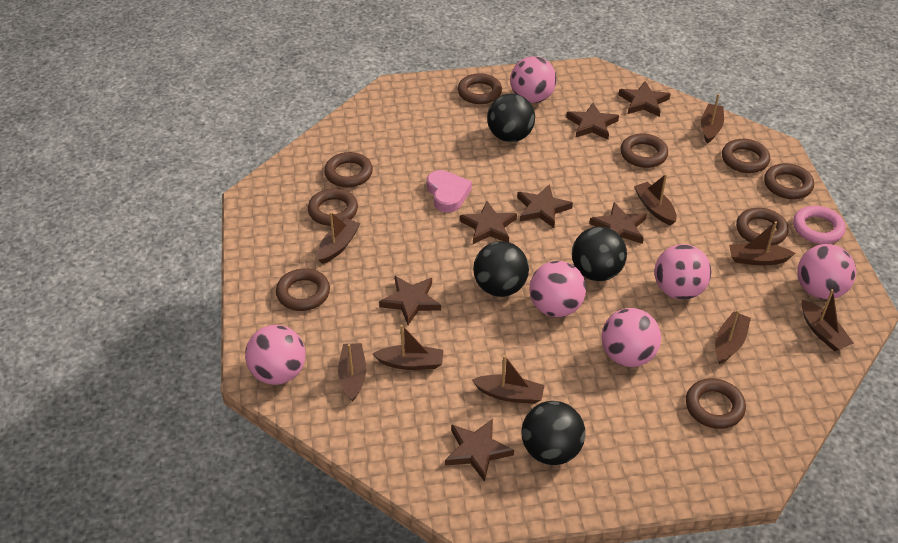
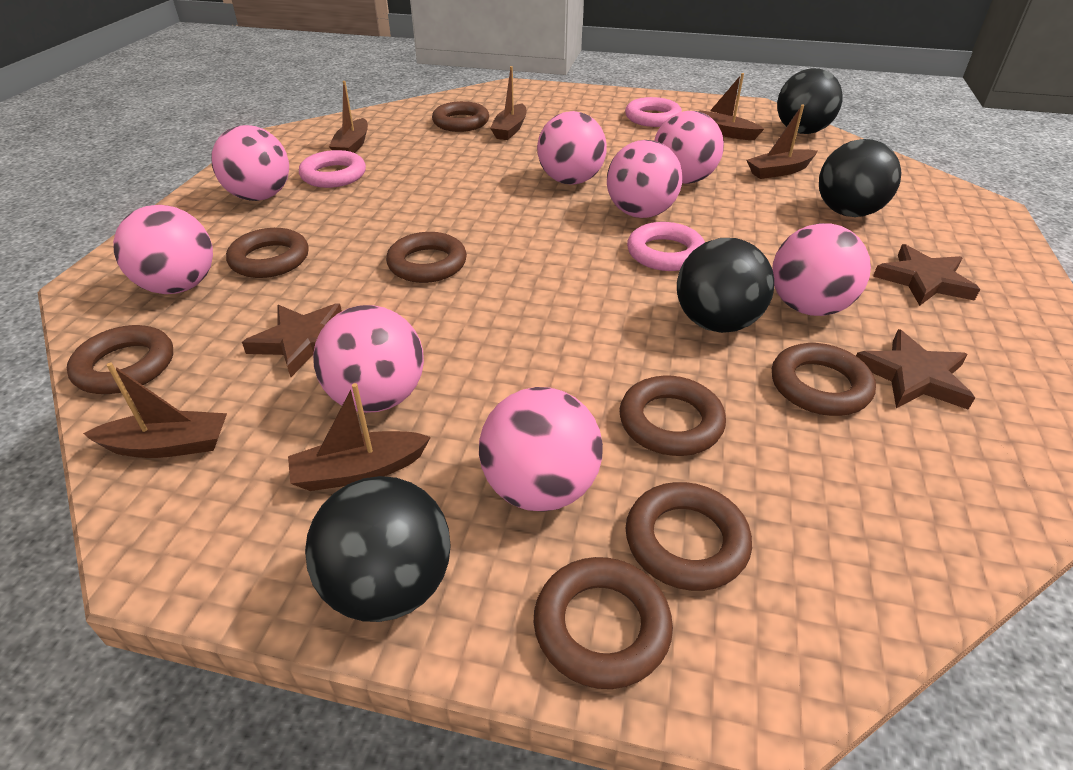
brown boat: 9 -> 6
brown ring: 9 -> 8
brown star: 7 -> 3
pink ball: 6 -> 8
pink heart: 1 -> 0
pink ring: 1 -> 3

